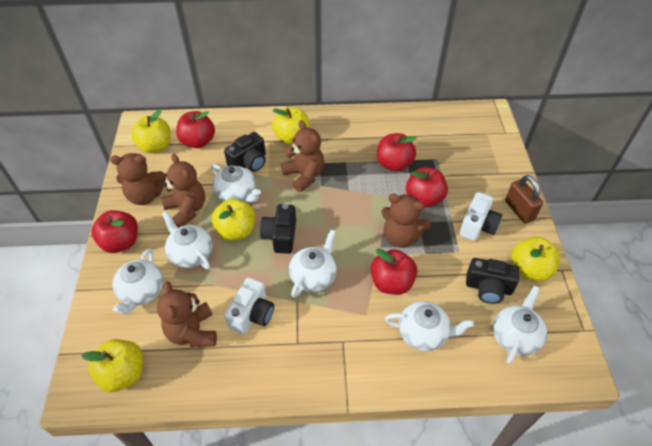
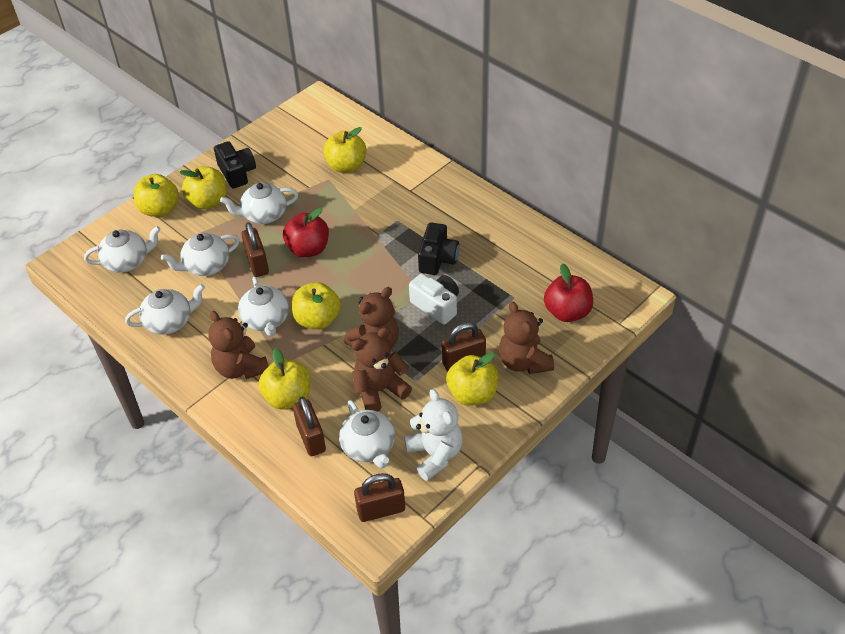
black camera: 3 -> 2
brown padlock: 1 -> 4
brown teddy bear: 5 -> 4
red apple: 5 -> 2
white camera: 2 -> 1
white teddy bear: 0 -> 1
yellow apple: 5 -> 6

